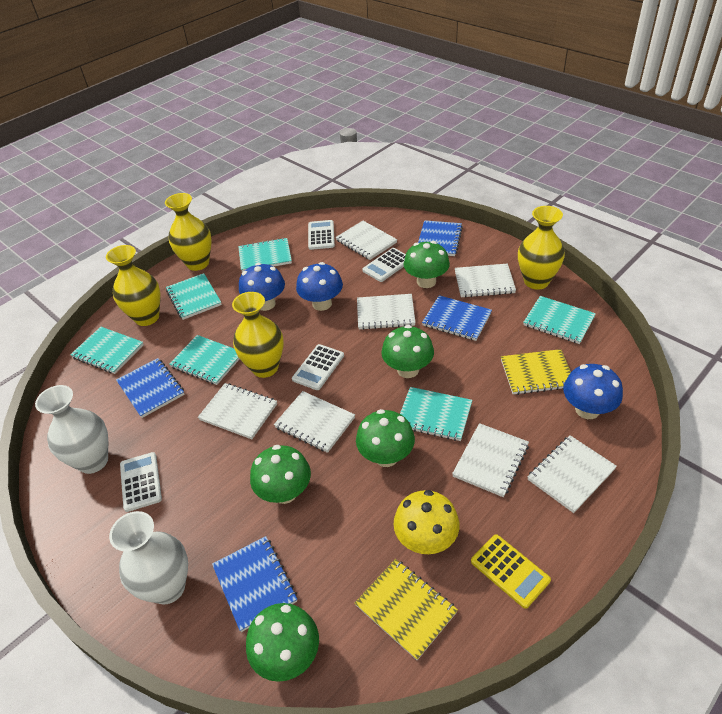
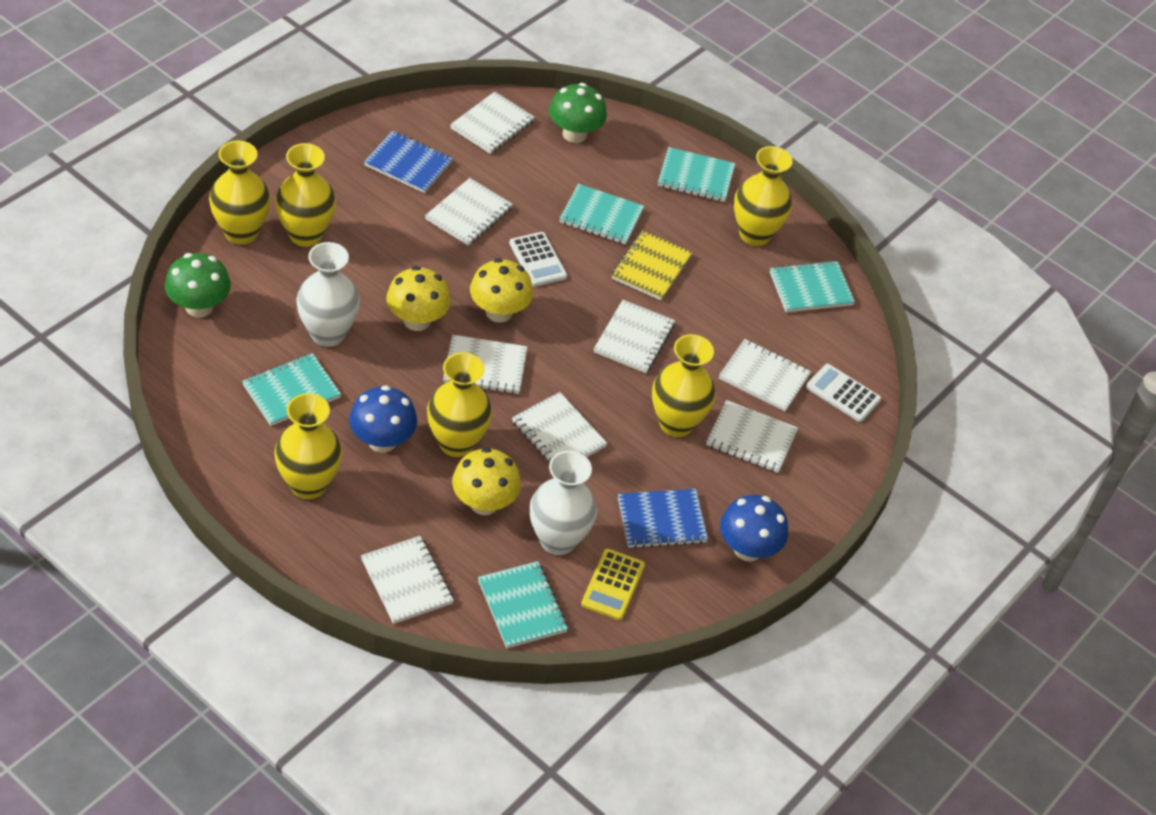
blue mushroom: 3 -> 2
blue notebook: 4 -> 2
green mushroom: 5 -> 2
turquoise notebook: 6 -> 5
white calculator: 4 -> 2
white notebook: 7 -> 8
yellow mushroom: 1 -> 3
yellow notebook: 2 -> 1
yellow vase: 4 -> 6

